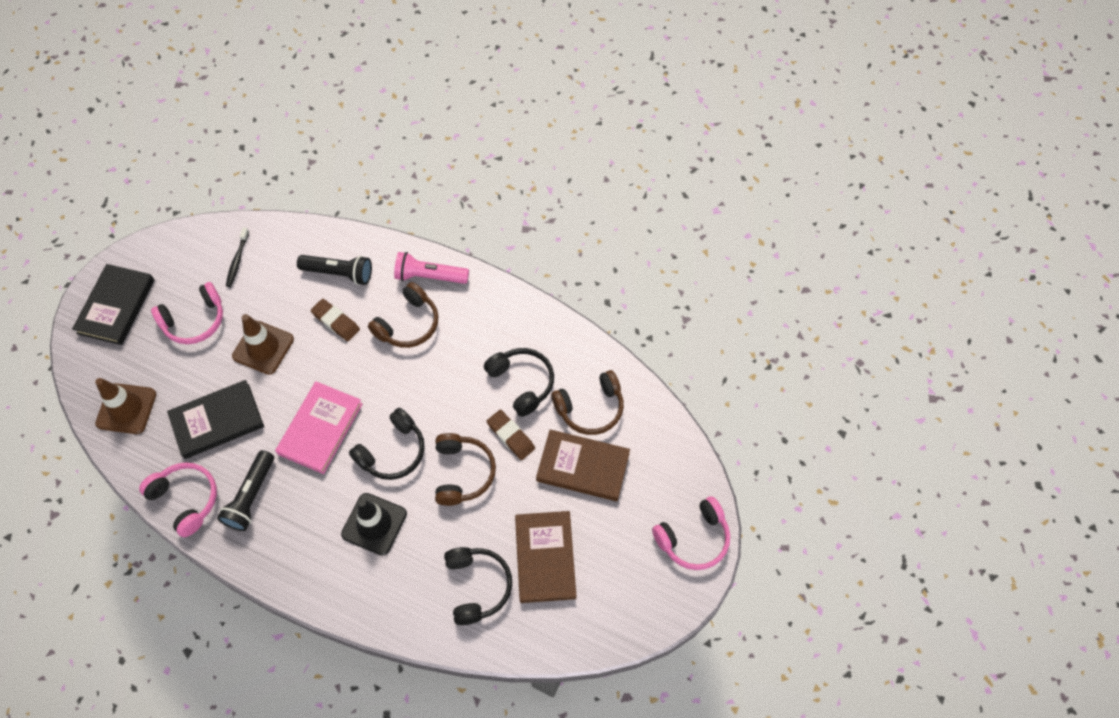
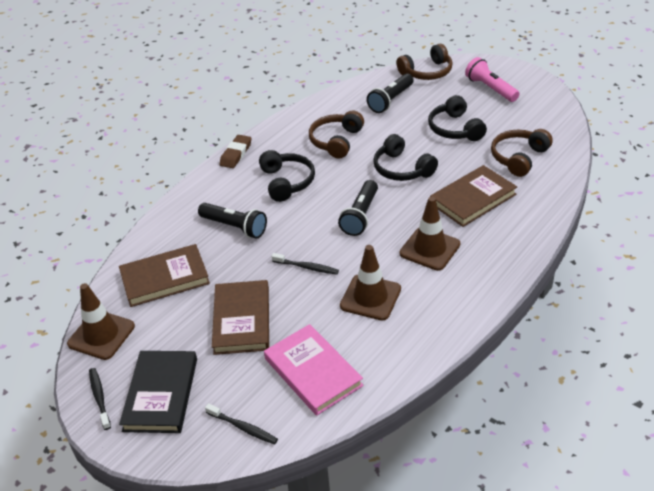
black book: 2 -> 1
black flashlight: 2 -> 3
black toothbrush: 1 -> 3
black traffic cone: 1 -> 0
brown book: 2 -> 3
brown eraser: 2 -> 1
brown traffic cone: 2 -> 3
pink headphones: 3 -> 0

